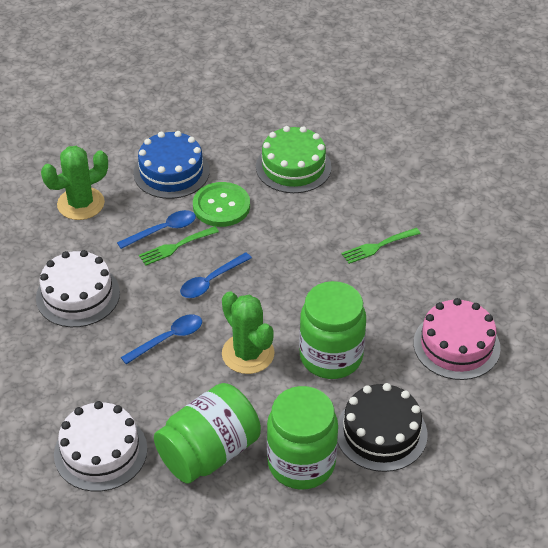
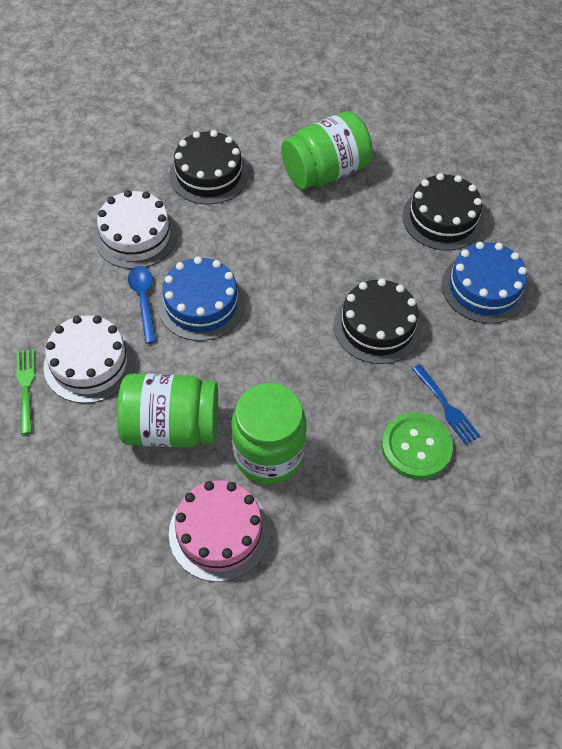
black cake: 1 -> 3
blue cake: 1 -> 2
blue fork: 0 -> 1
blue spoon: 3 -> 1
green cactus: 2 -> 0
green cake: 1 -> 0
green fork: 2 -> 1

